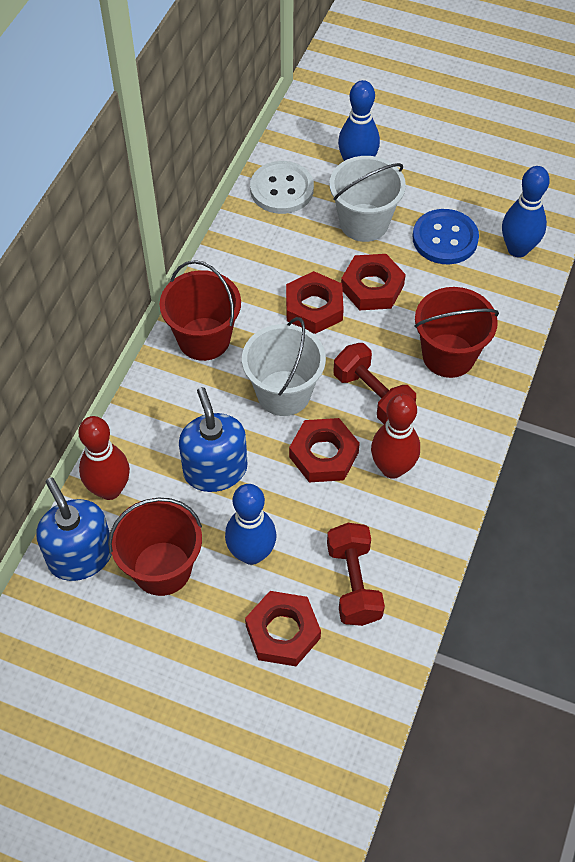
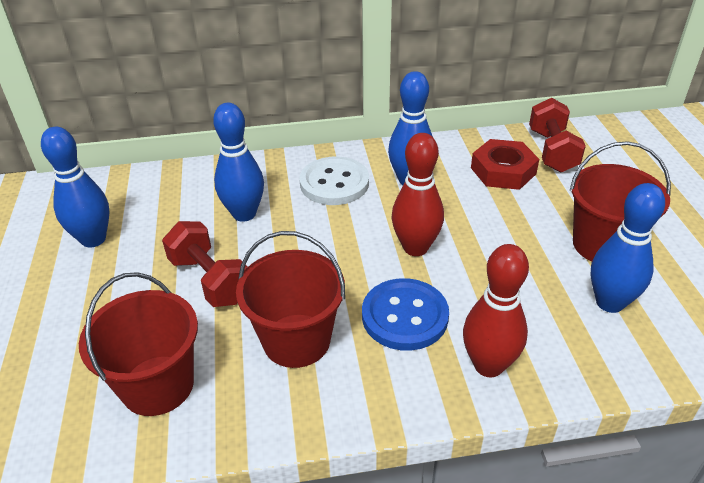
blue bowling pin: 3 -> 4
blue soap dispenser: 2 -> 0
red nut: 4 -> 1
white bucket: 2 -> 0

